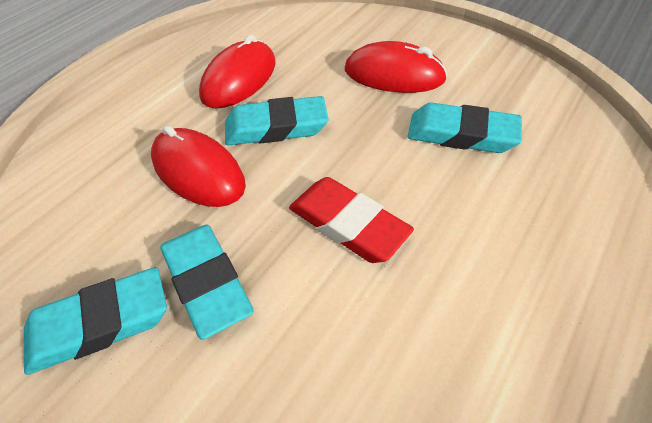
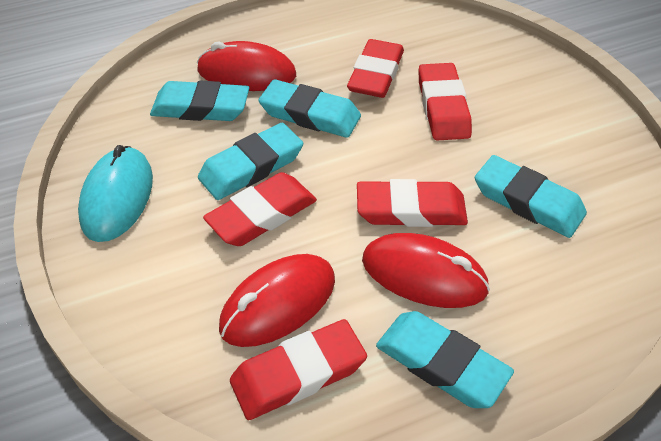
red eraser: 1 -> 5
turquoise eraser: 4 -> 5
turquoise mouse: 0 -> 1

